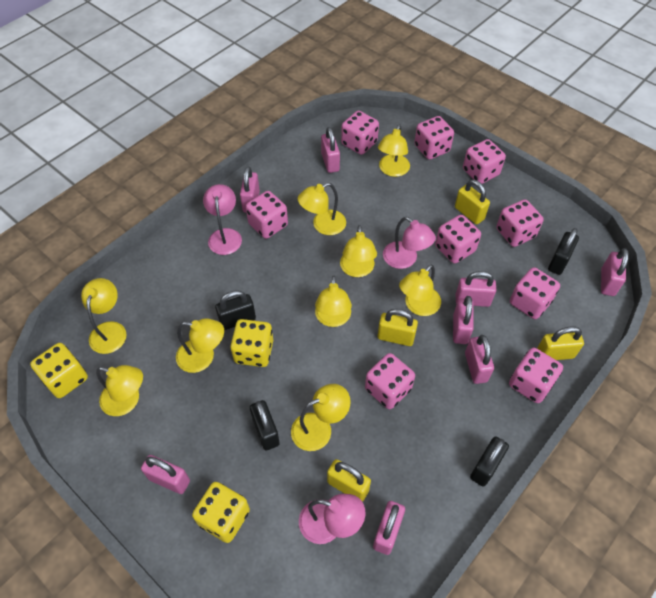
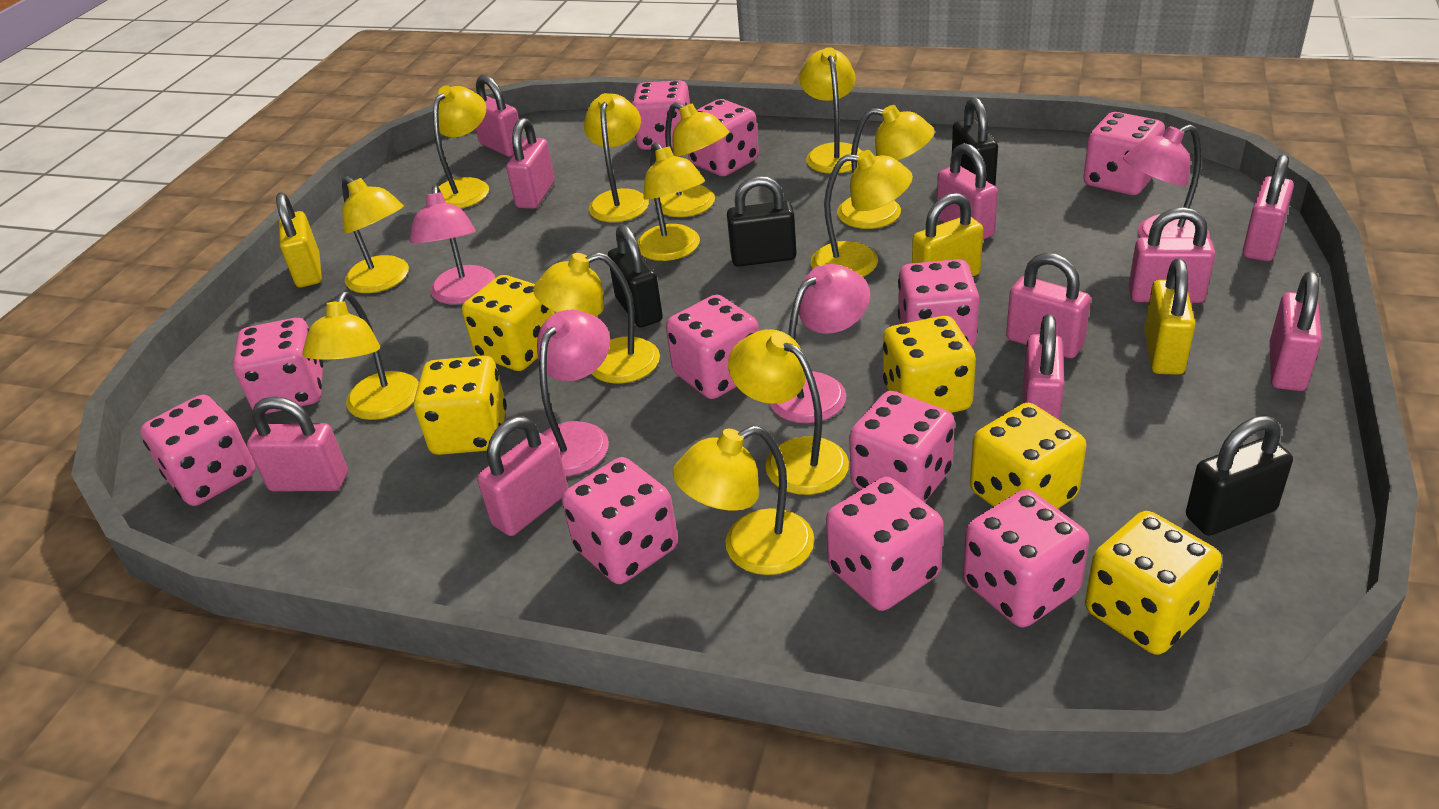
pink dice: 9 -> 11
pink lamp: 3 -> 4
pink padlock: 8 -> 10
yellow dice: 3 -> 5
yellow lamp: 9 -> 12
yellow padlock: 4 -> 3

